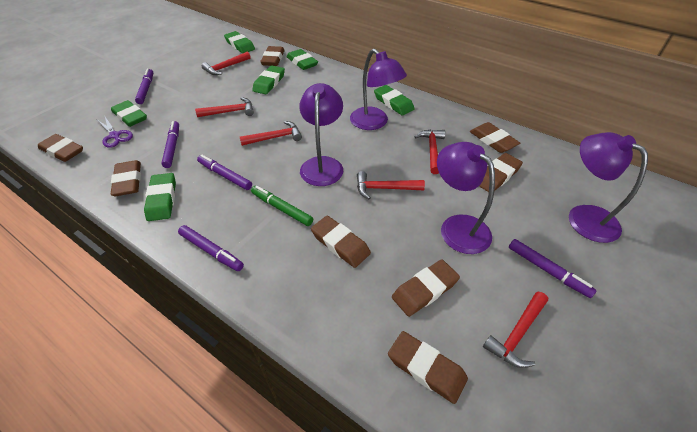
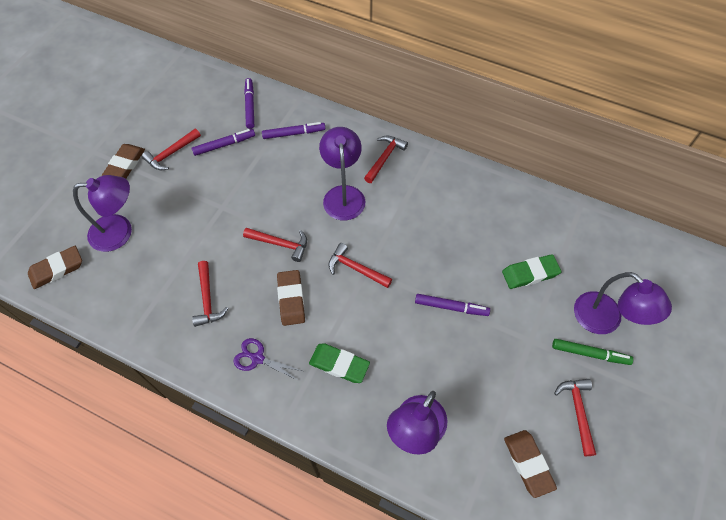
brown eraser: 8 -> 4
green eraser: 6 -> 2
purple marker: 5 -> 4

